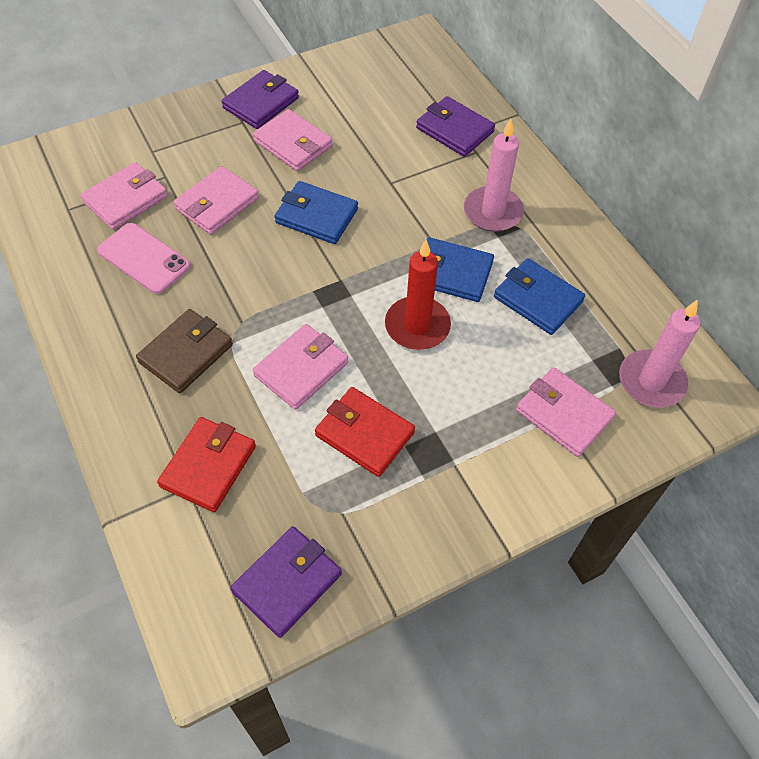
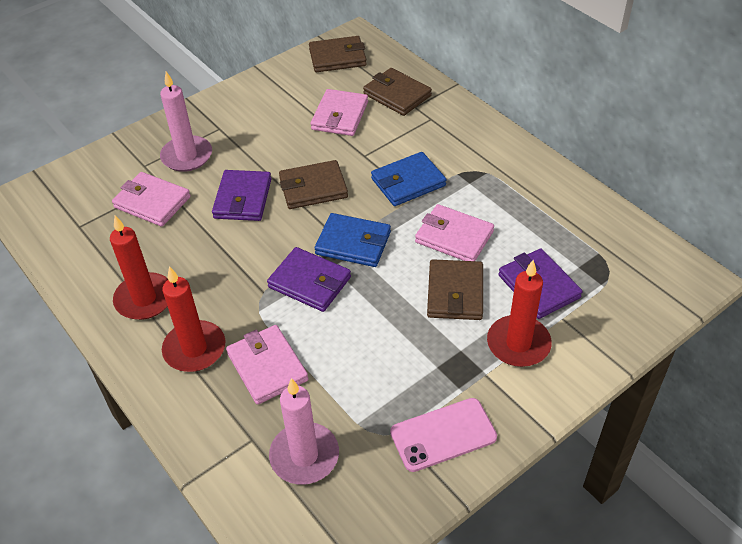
blue wallet: 3 -> 2
brown wallet: 1 -> 4
pink wallet: 5 -> 4
red candle: 1 -> 3
red wallet: 2 -> 0

